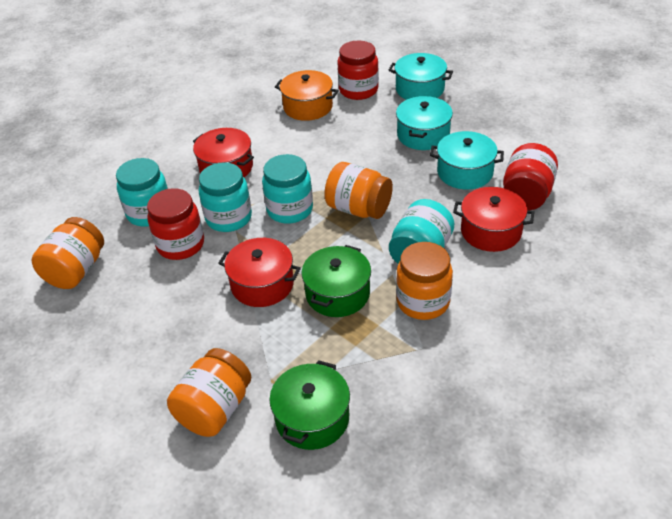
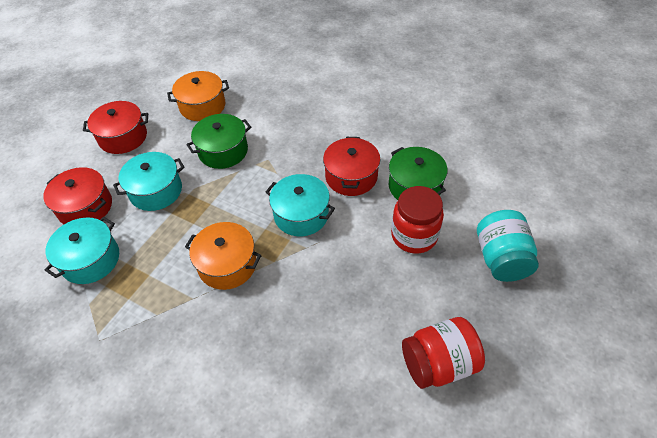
orange jar: 4 -> 0
orange pot: 1 -> 2
red jar: 3 -> 2
turquoise jar: 4 -> 1

